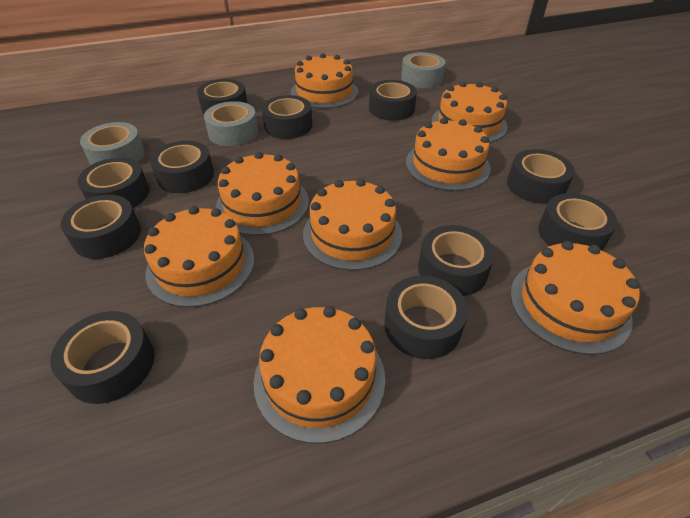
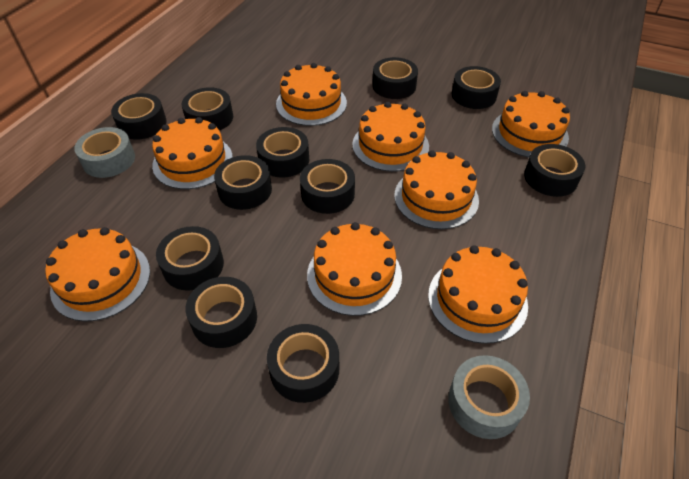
grey tape: 3 -> 2

